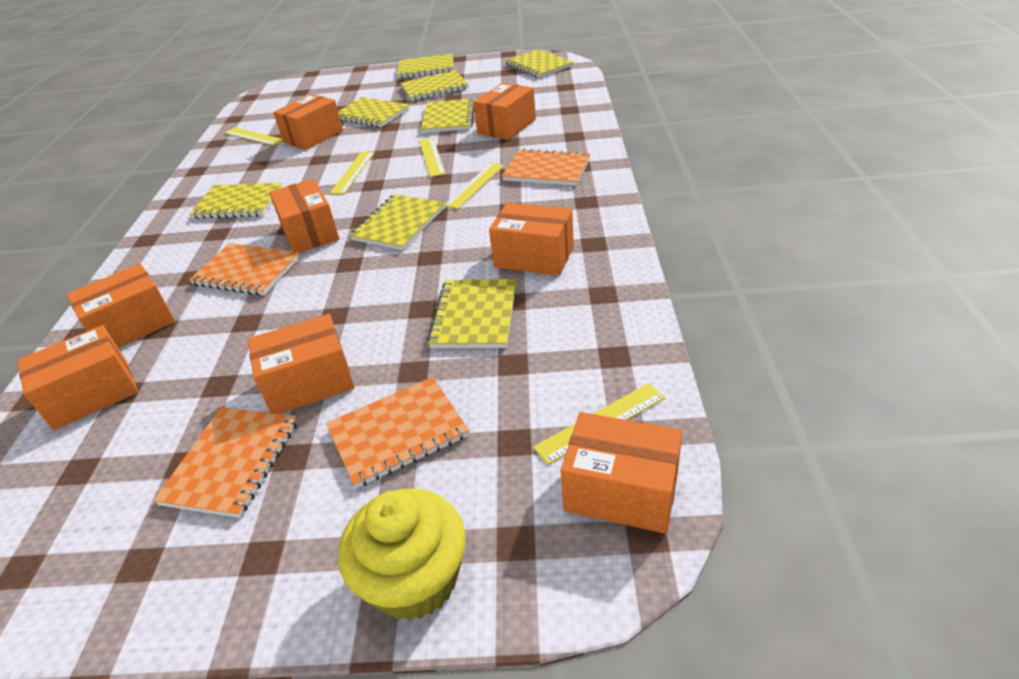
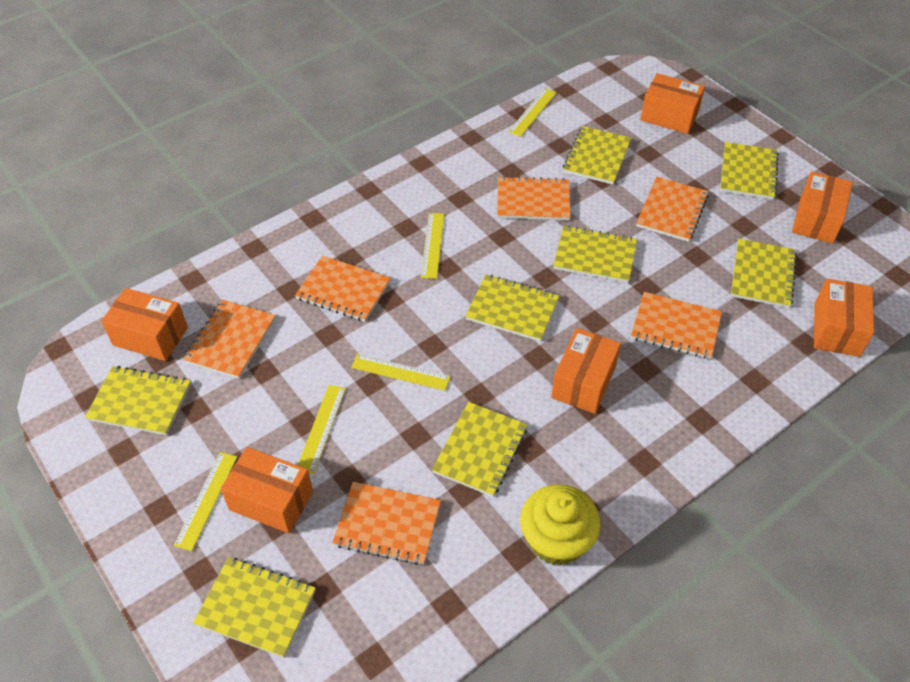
orange box: 8 -> 6
orange notebook: 4 -> 6

